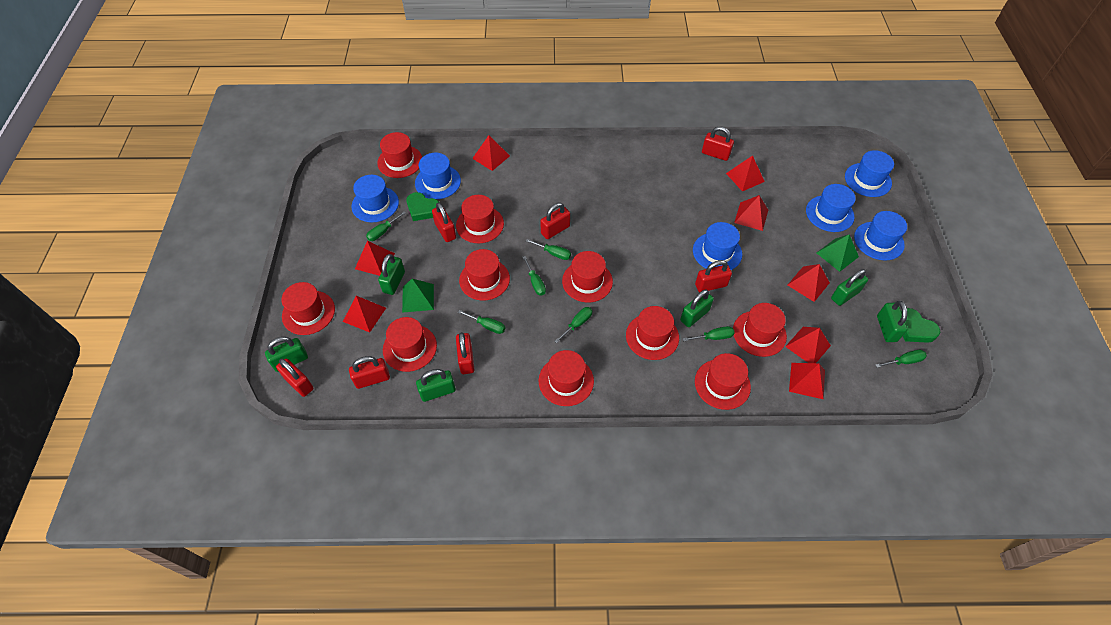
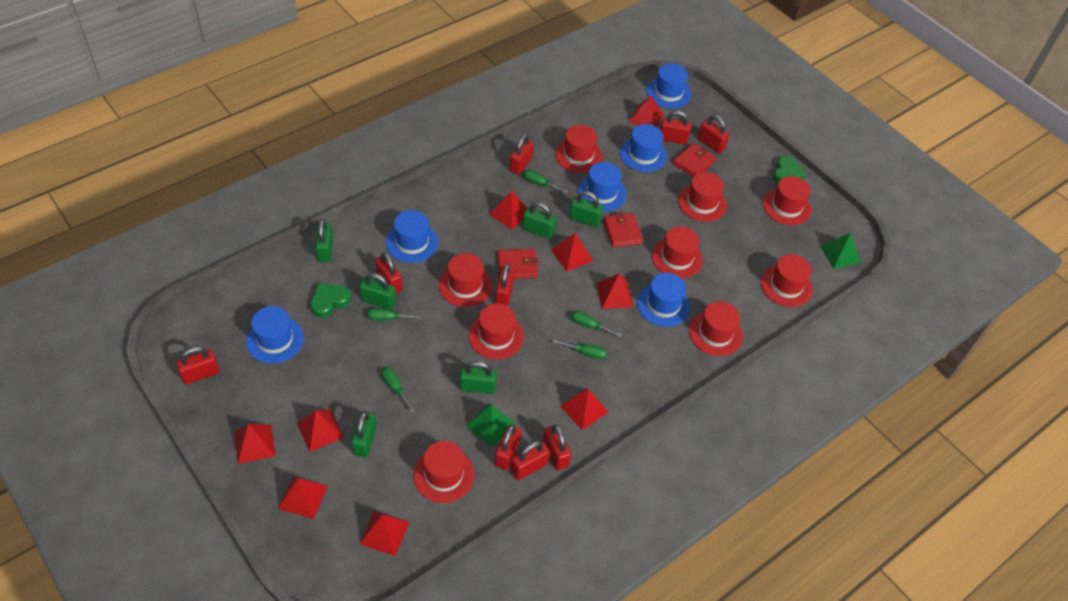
green screwdriver: 7 -> 5
red hat: 10 -> 9
red padlock: 7 -> 9
red pyramid: 8 -> 9
red wallet: 0 -> 3

